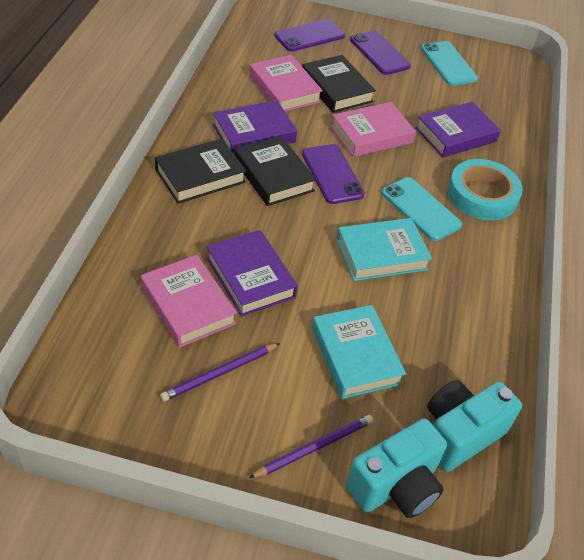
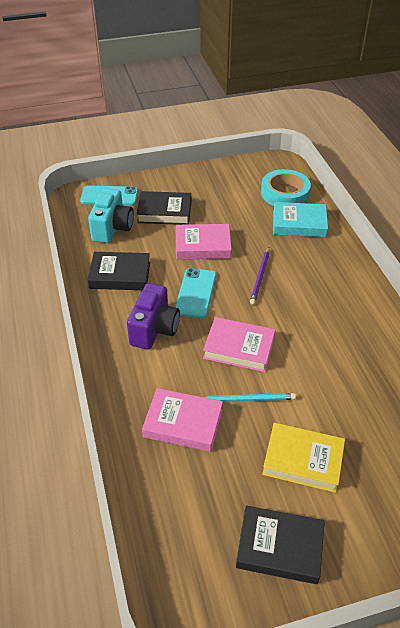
purple book: 3 -> 0
purple camera: 0 -> 1
purple pencil: 2 -> 1
purple phone: 3 -> 0
turquoise book: 2 -> 1
turquoise camera: 2 -> 1
turquoise pencil: 0 -> 1
yellow book: 0 -> 1

